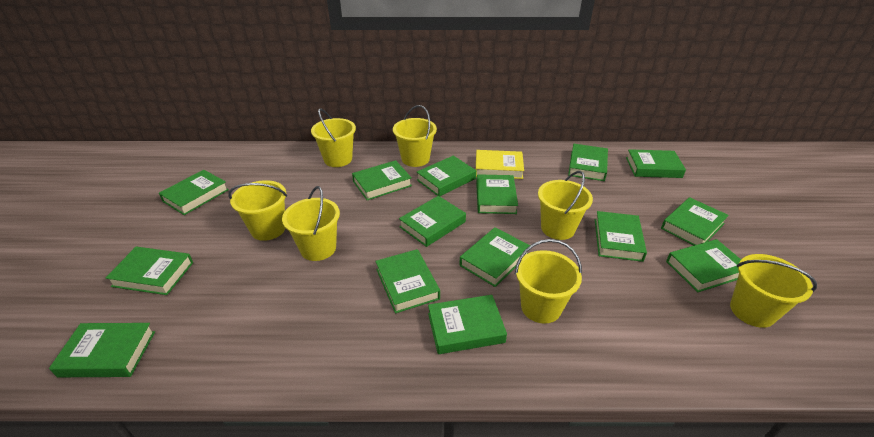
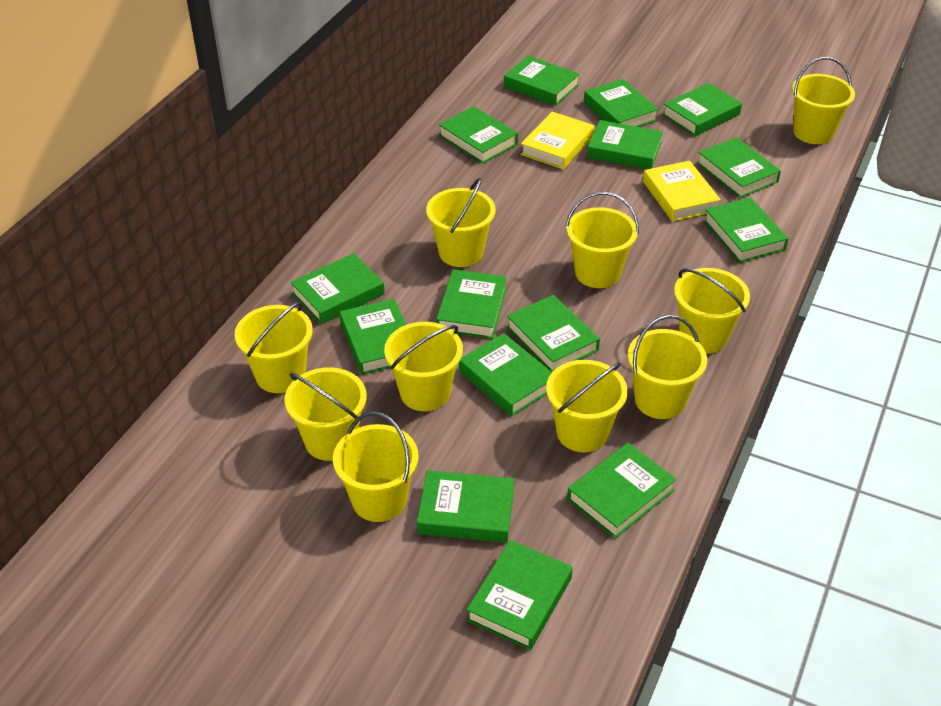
yellow book: 1 -> 2
yellow bucket: 7 -> 10

